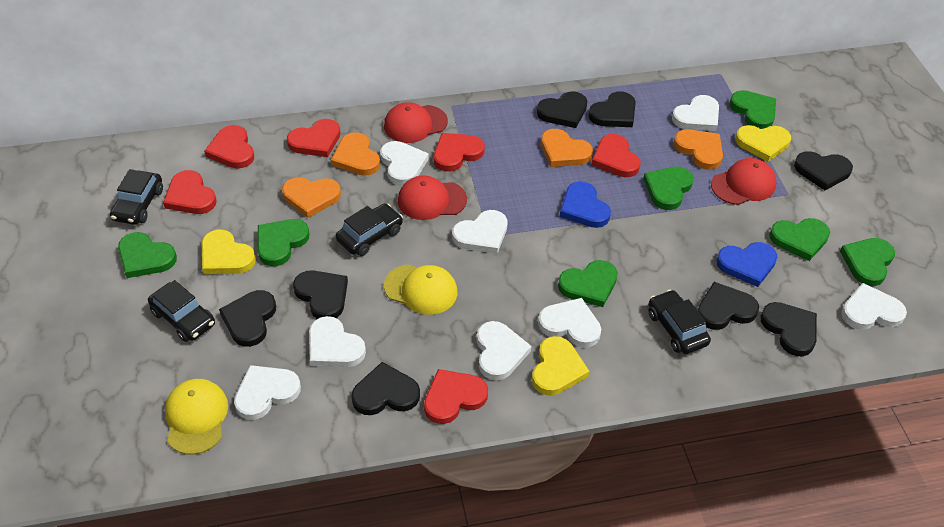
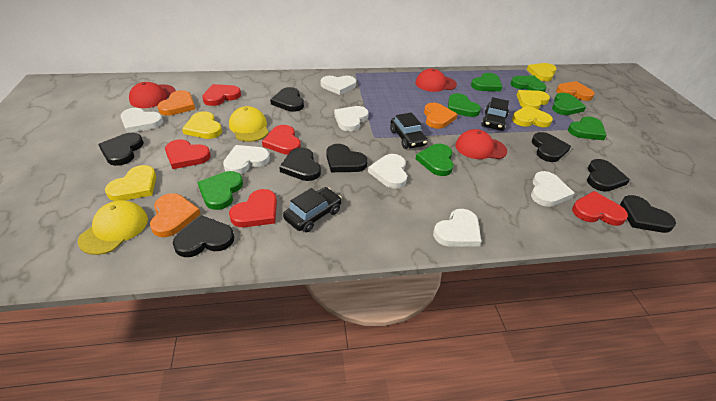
black car: 4 -> 3
blue heart: 2 -> 0
red heart: 6 -> 5
white heart: 8 -> 7
yellow heart: 3 -> 5

